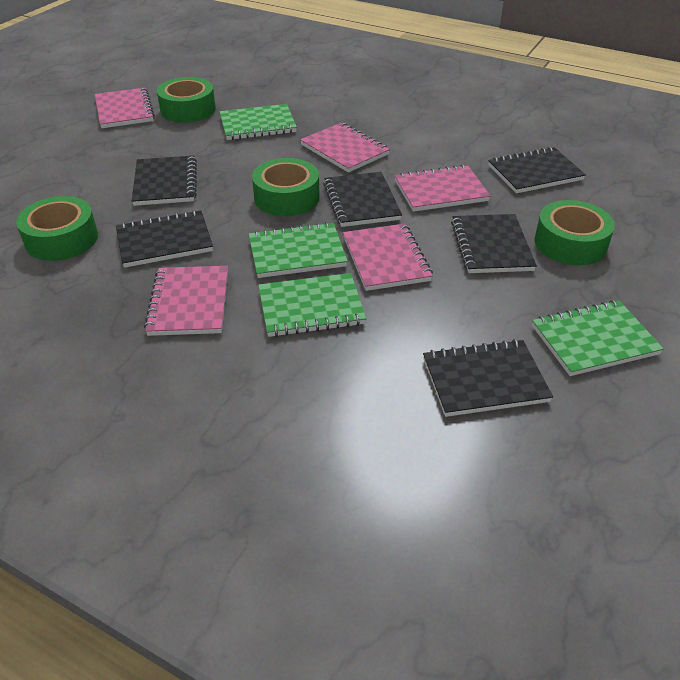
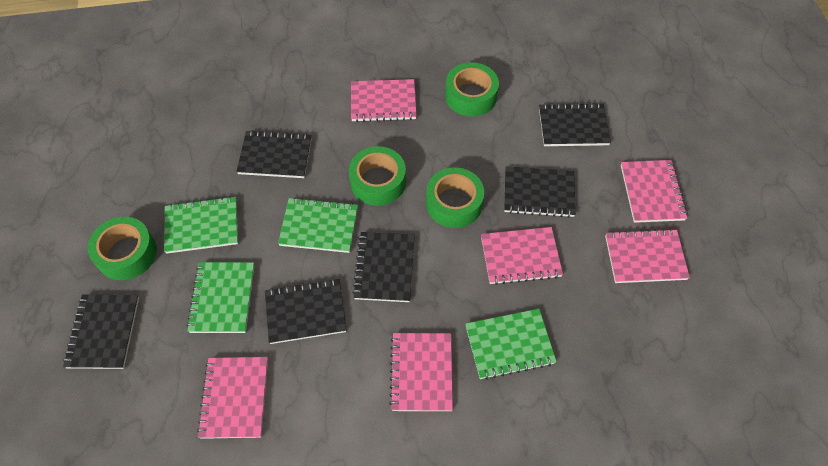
pink notebook: 5 -> 6

